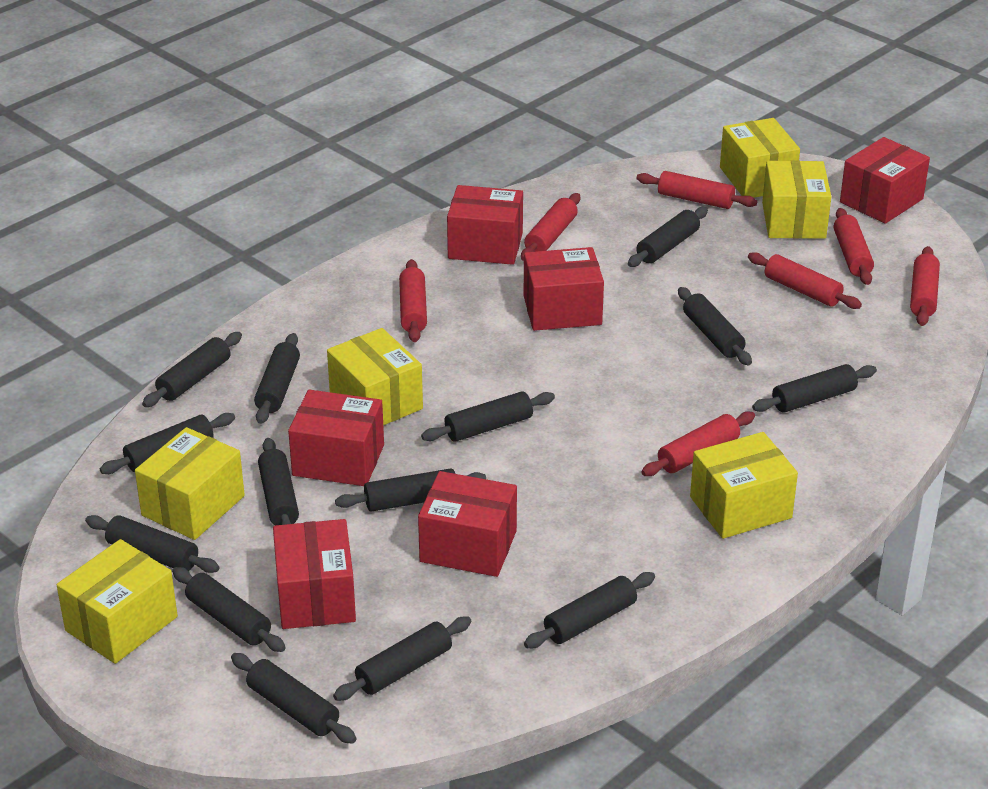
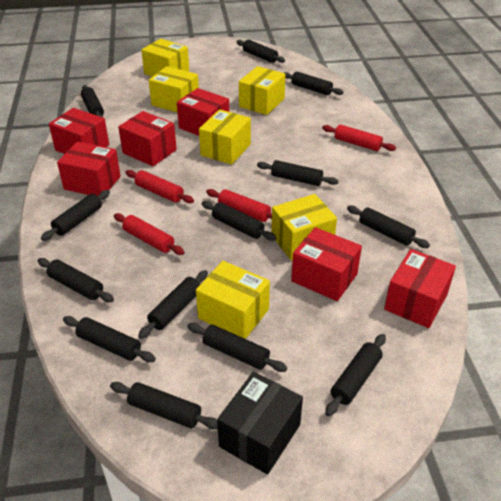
black box: 0 -> 1
black rolling pin: 14 -> 13
red rolling pin: 7 -> 4

